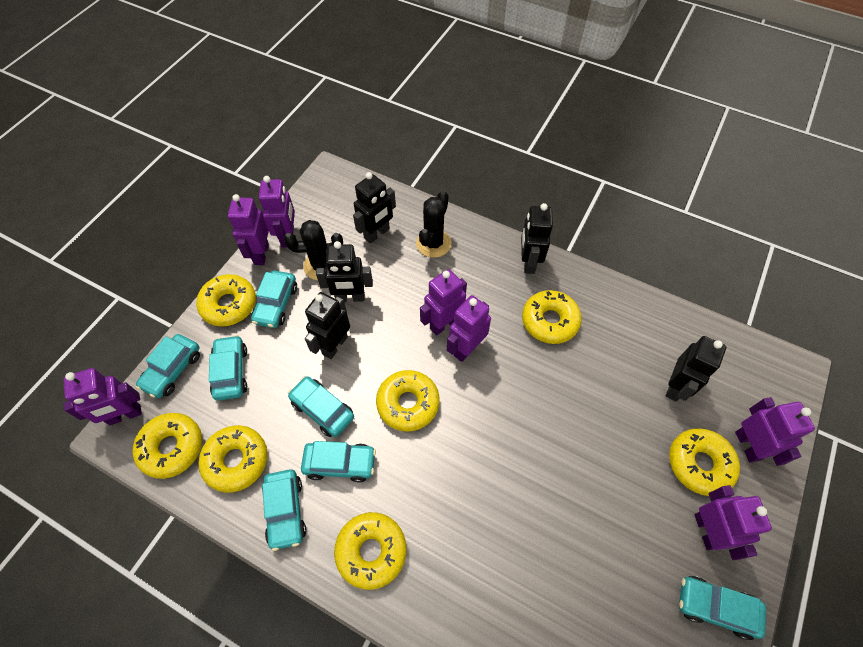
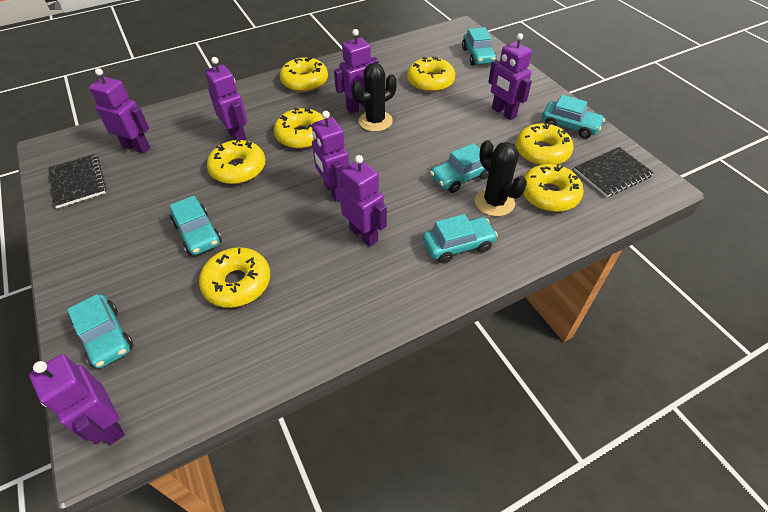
black notebook: 0 -> 2
black robot: 5 -> 0
turquoise car: 7 -> 6

